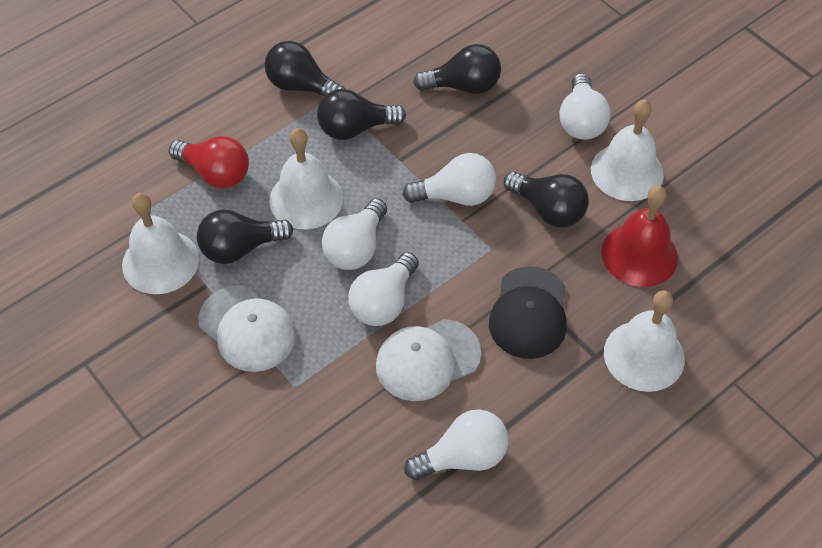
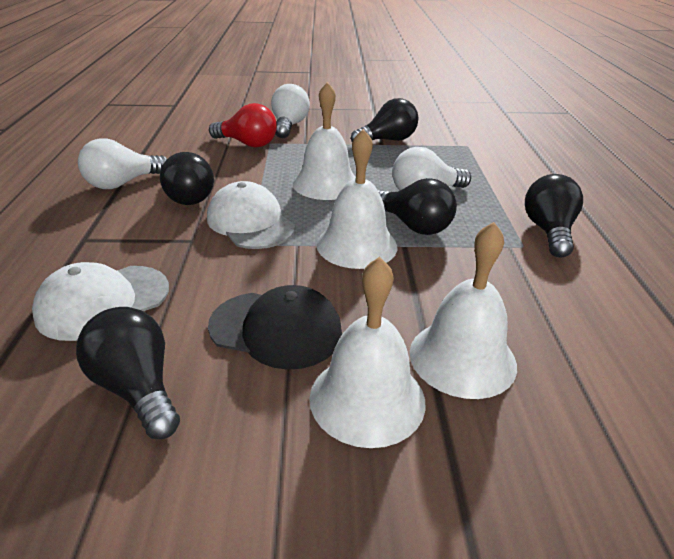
red bell: 1 -> 0
white light bulb: 5 -> 3

